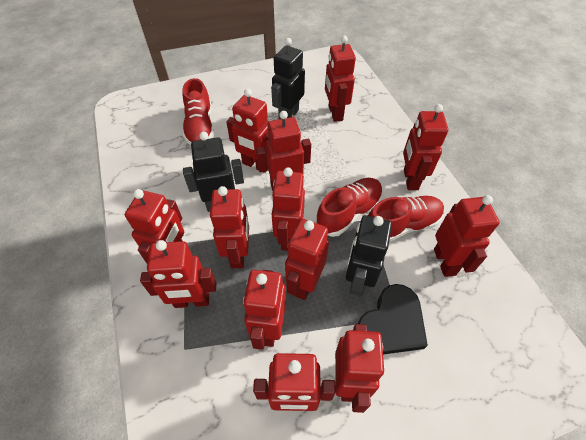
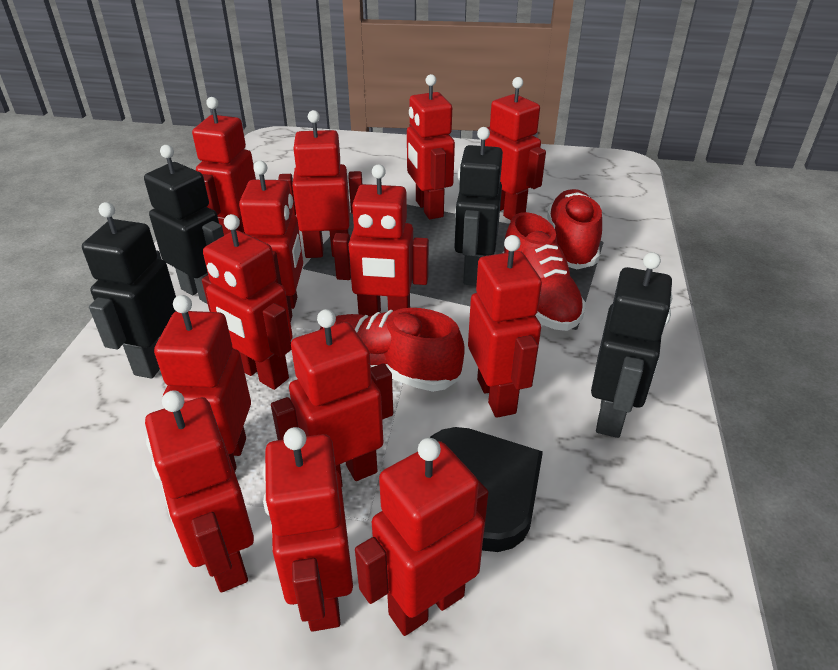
black robot: 3 -> 4

